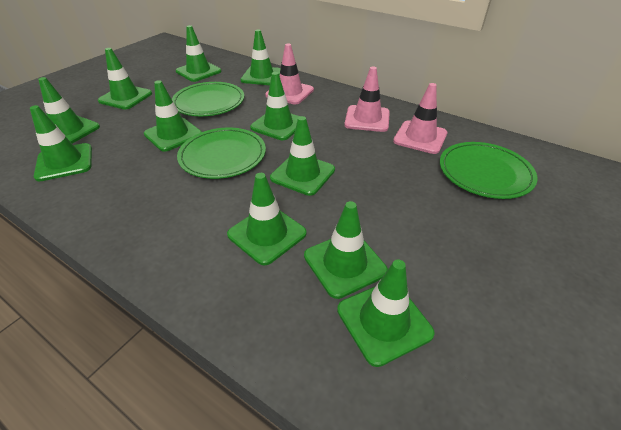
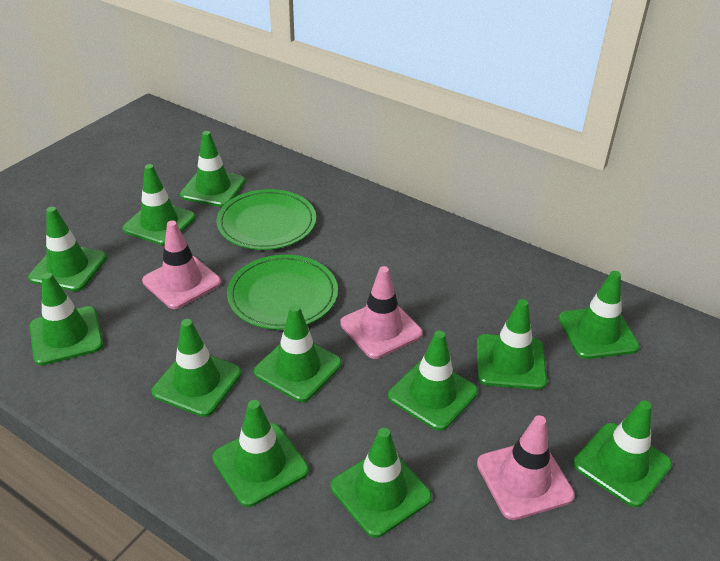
green plate: 3 -> 2
green traffic cone: 11 -> 12

